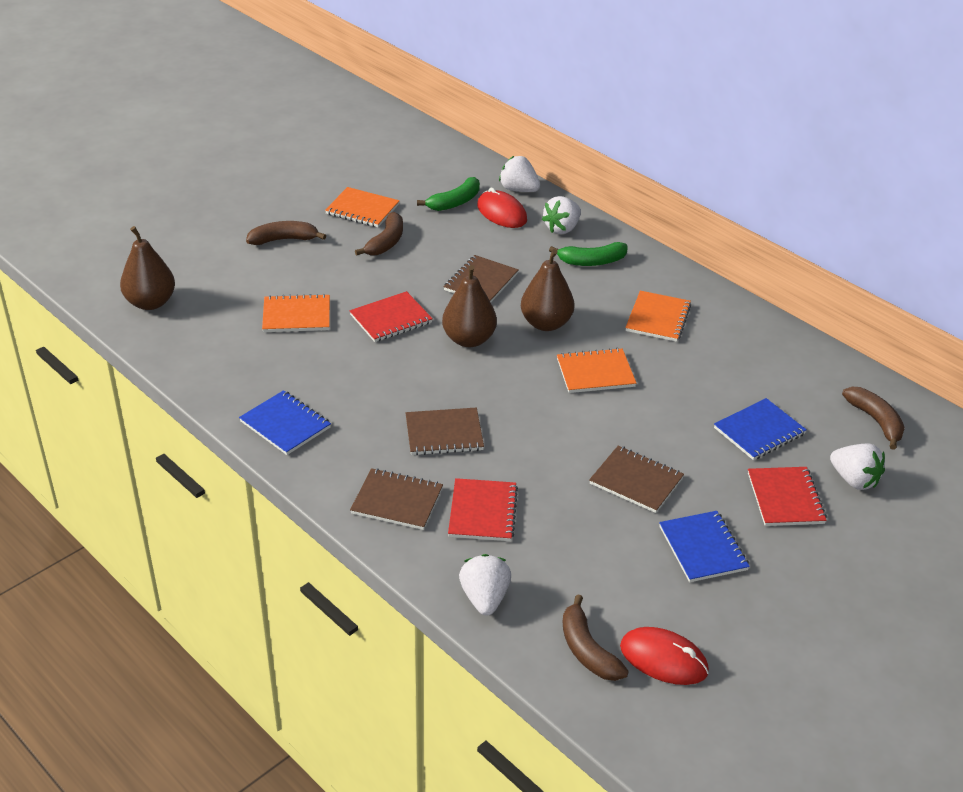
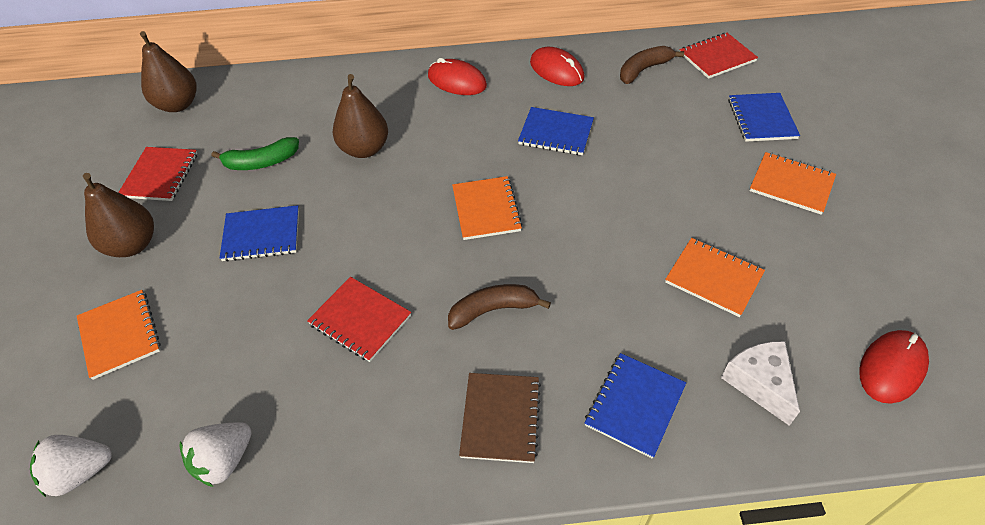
blue notebook: 3 -> 4
brown banana: 4 -> 2
brown notebook: 4 -> 1
green banana: 2 -> 1
red mouse: 2 -> 3
white cheese: 0 -> 1
white strawberry: 4 -> 2

